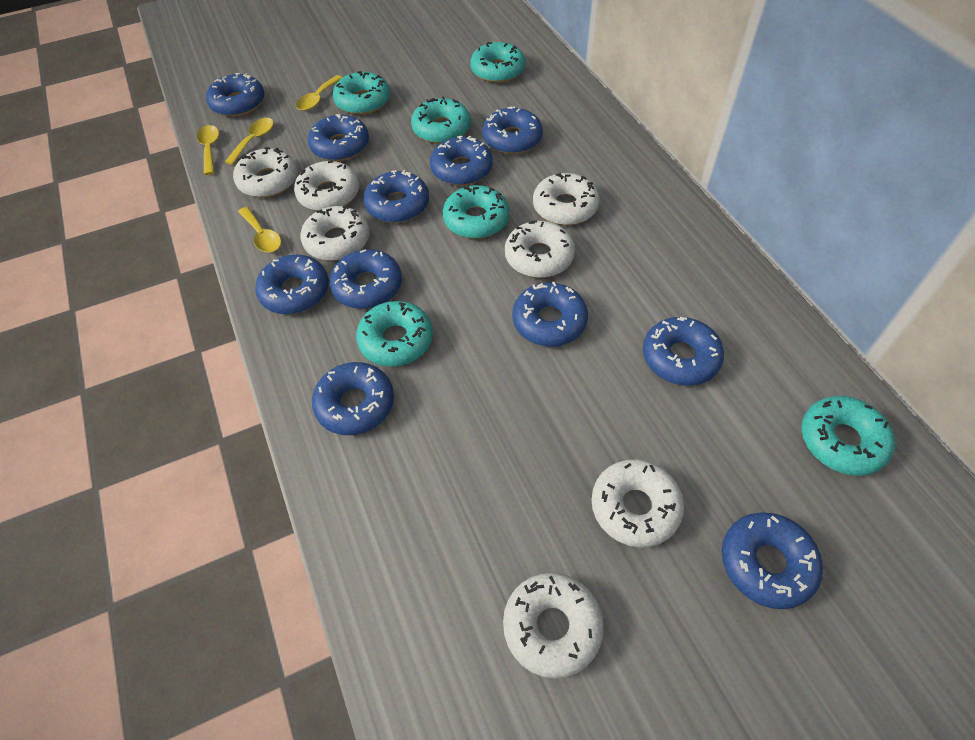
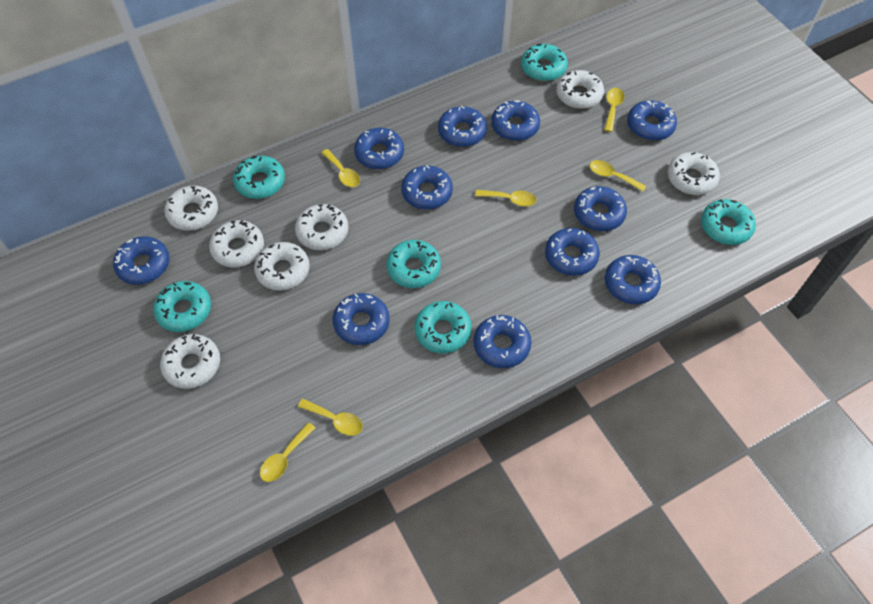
yellow spoon: 4 -> 6

